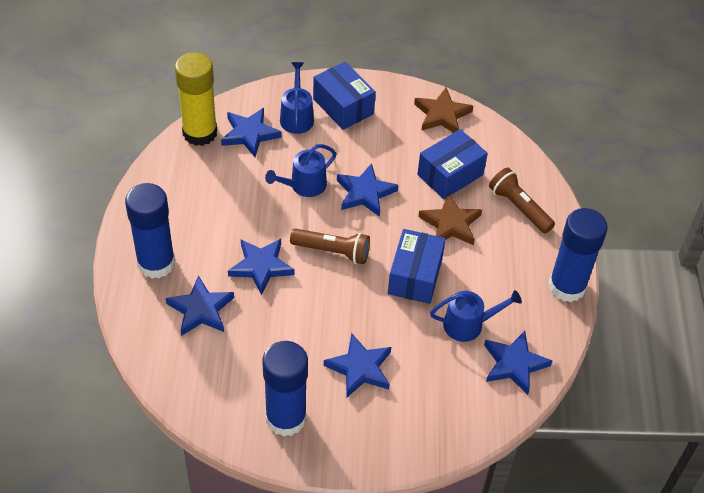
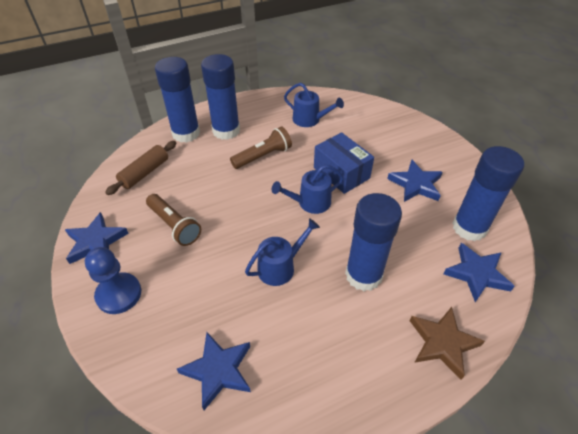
blue box: 3 -> 1
blue glue stick: 3 -> 4
blue pawn: 0 -> 1
blue star: 6 -> 4
brown rolling pin: 0 -> 1
brown star: 2 -> 1
yellow glue stick: 1 -> 0

